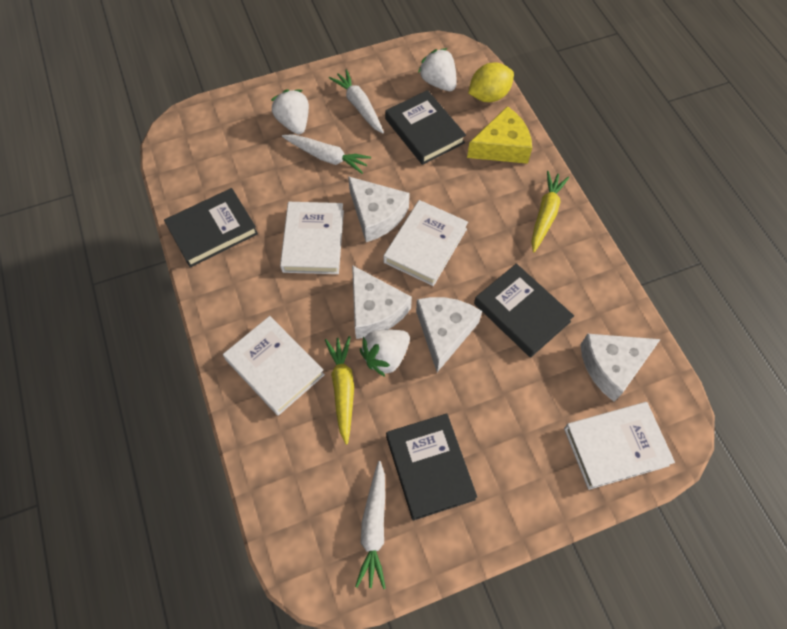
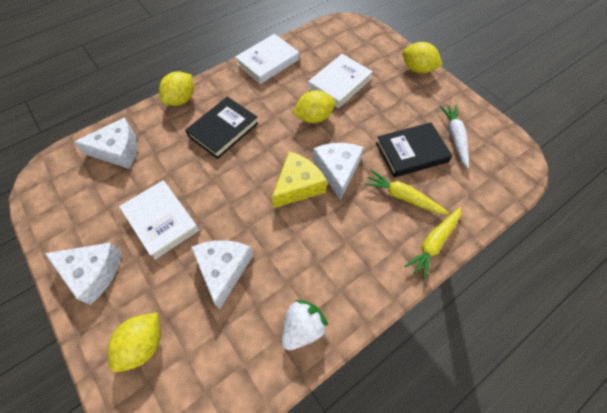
black book: 4 -> 2
white book: 4 -> 3
white carrot: 3 -> 1
white strawberry: 3 -> 1
yellow lemon: 1 -> 4

